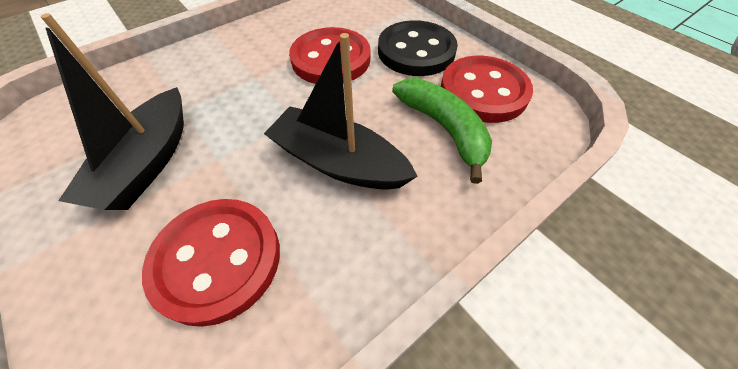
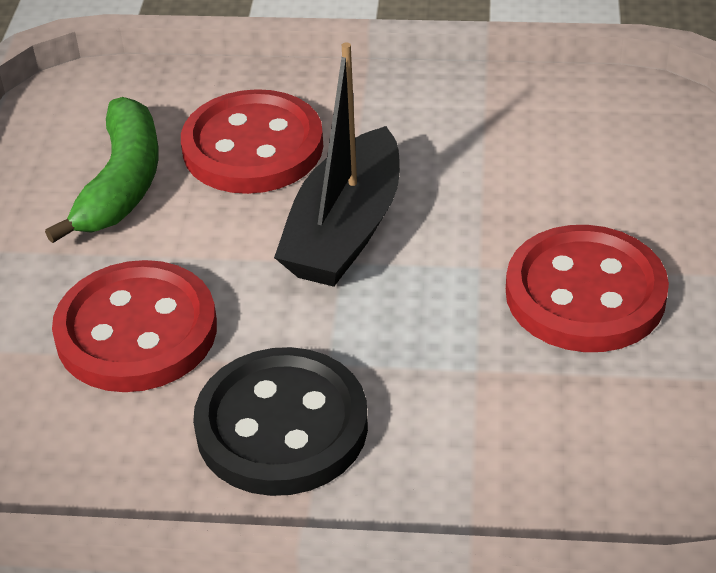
black boat: 2 -> 1

